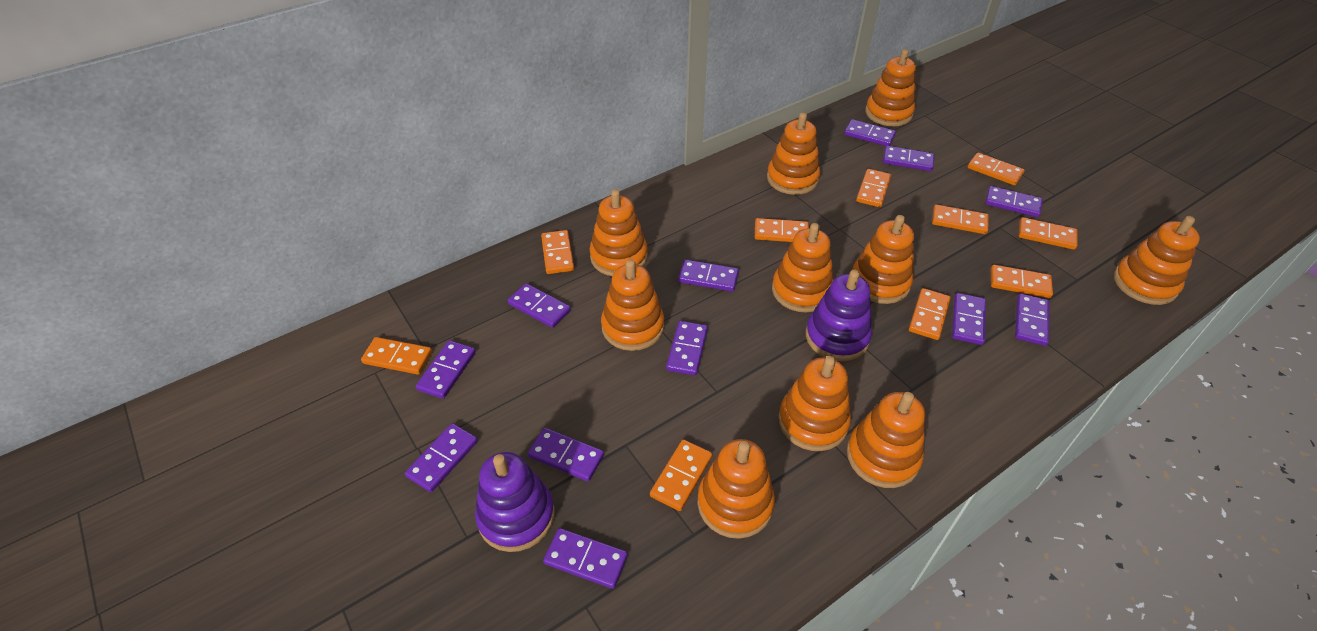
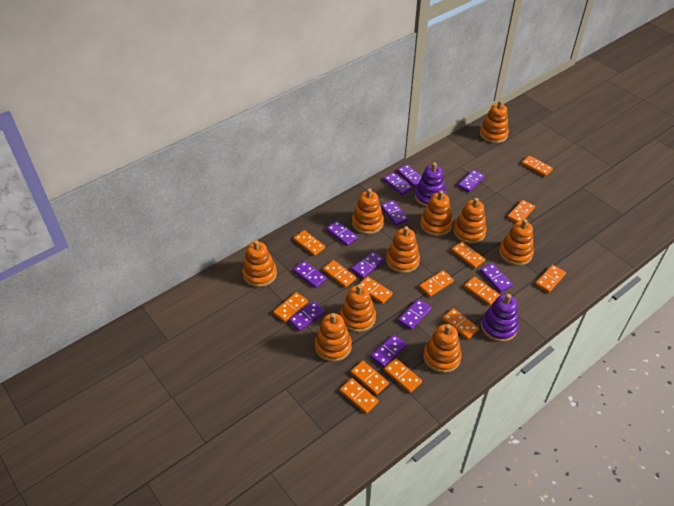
orange domino: 10 -> 14
purple domino: 12 -> 11

